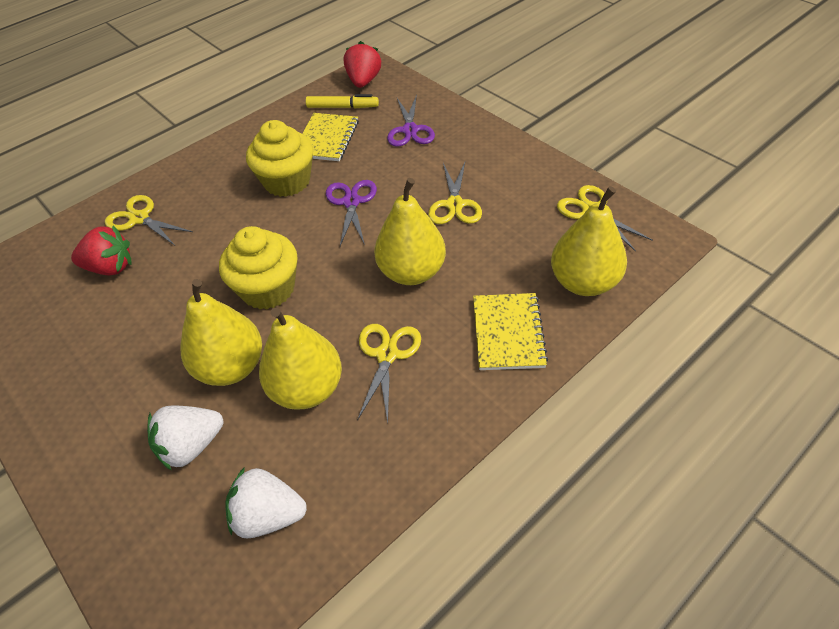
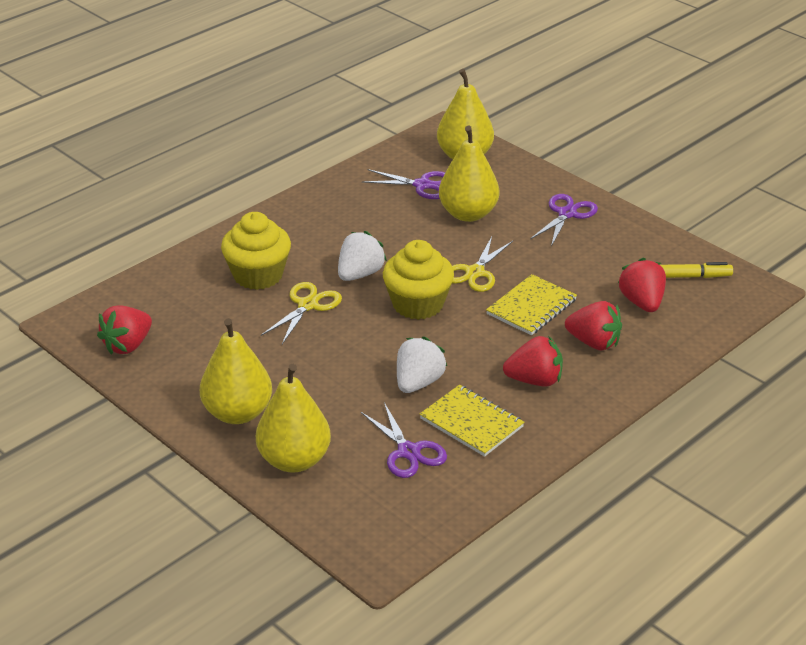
purple scissors: 2 -> 3
red strawberry: 2 -> 4
yellow scissors: 4 -> 2

